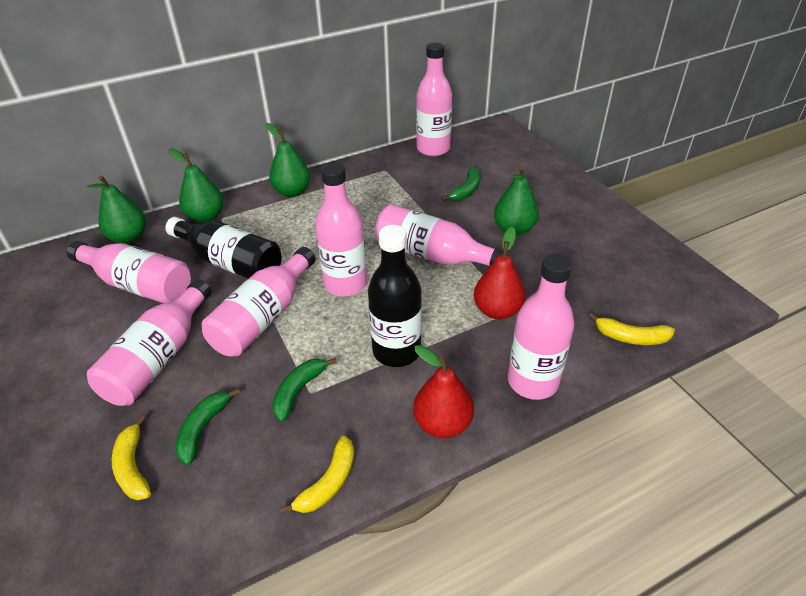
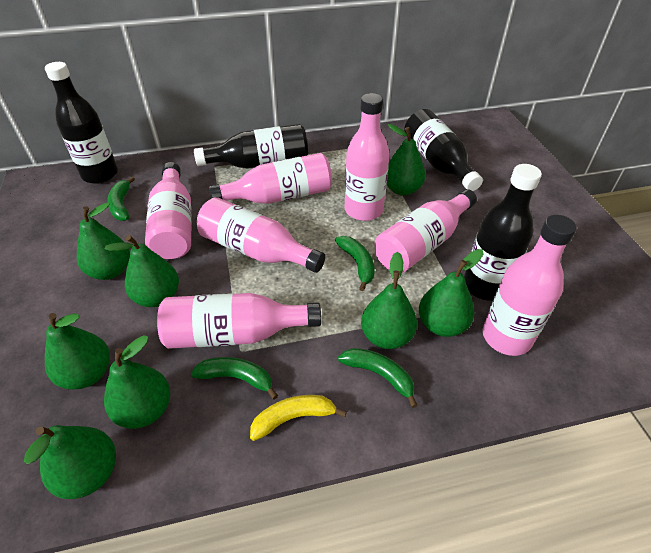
black bottle: 2 -> 4
green banana: 3 -> 4
green pear: 4 -> 8
red pear: 2 -> 0
yellow banana: 3 -> 1

